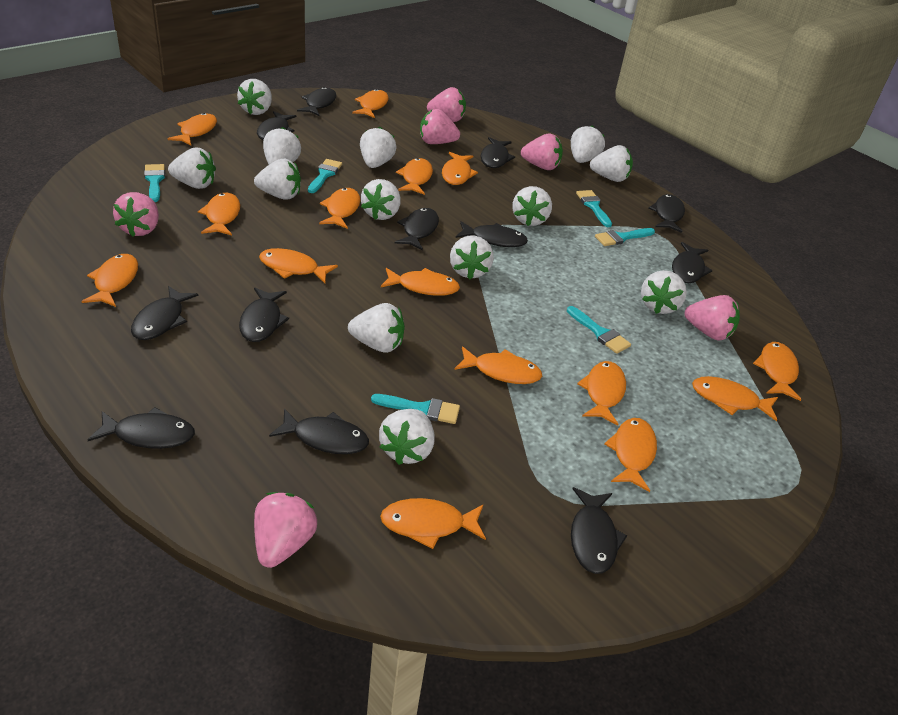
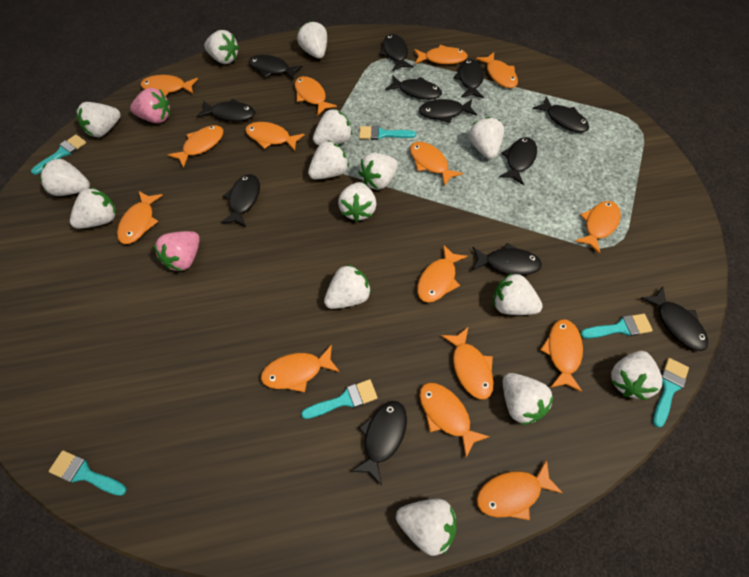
pink strawberry: 6 -> 2
white strawberry: 13 -> 15

